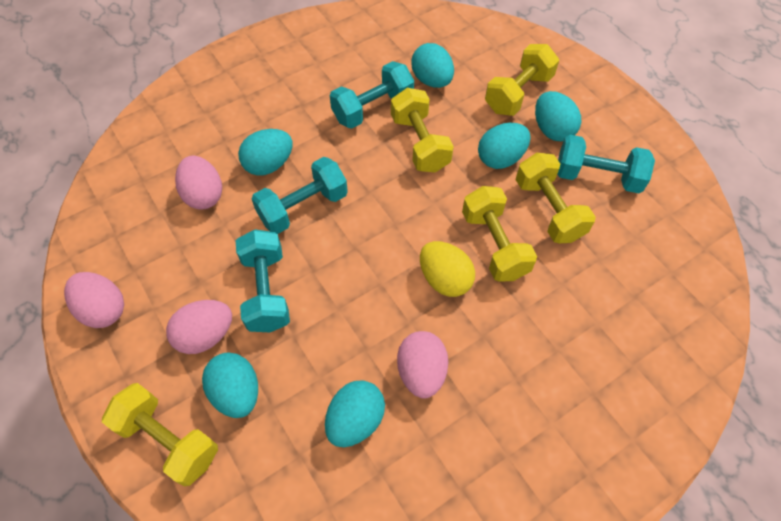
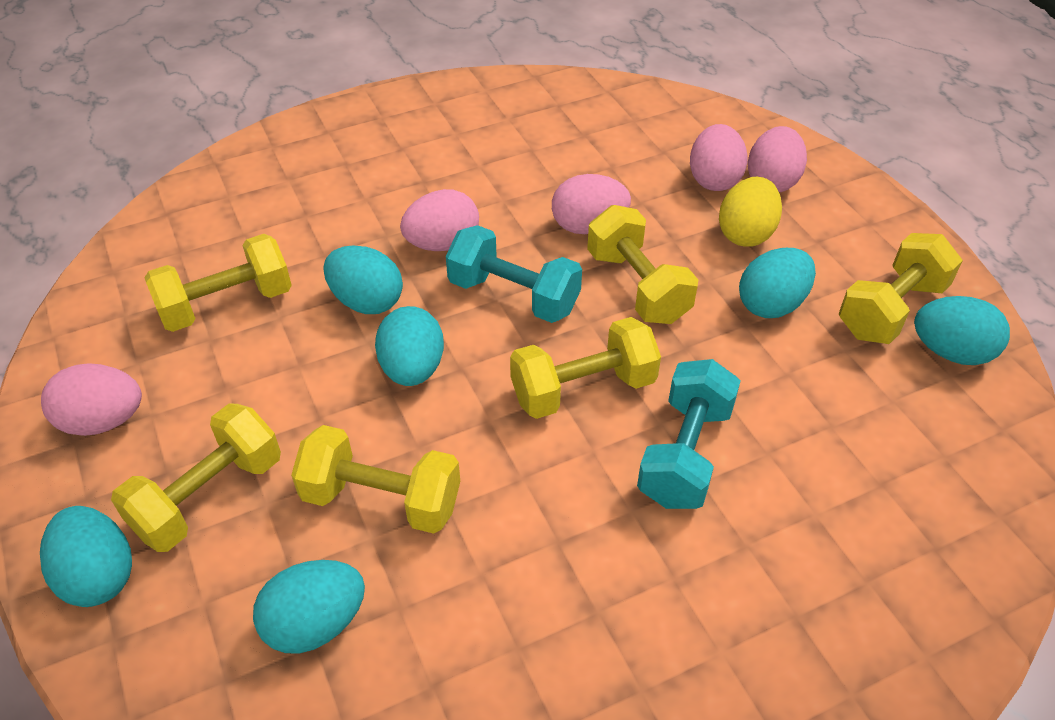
pink egg: 4 -> 5
turquoise dumbbell: 4 -> 2
yellow dumbbell: 5 -> 6

